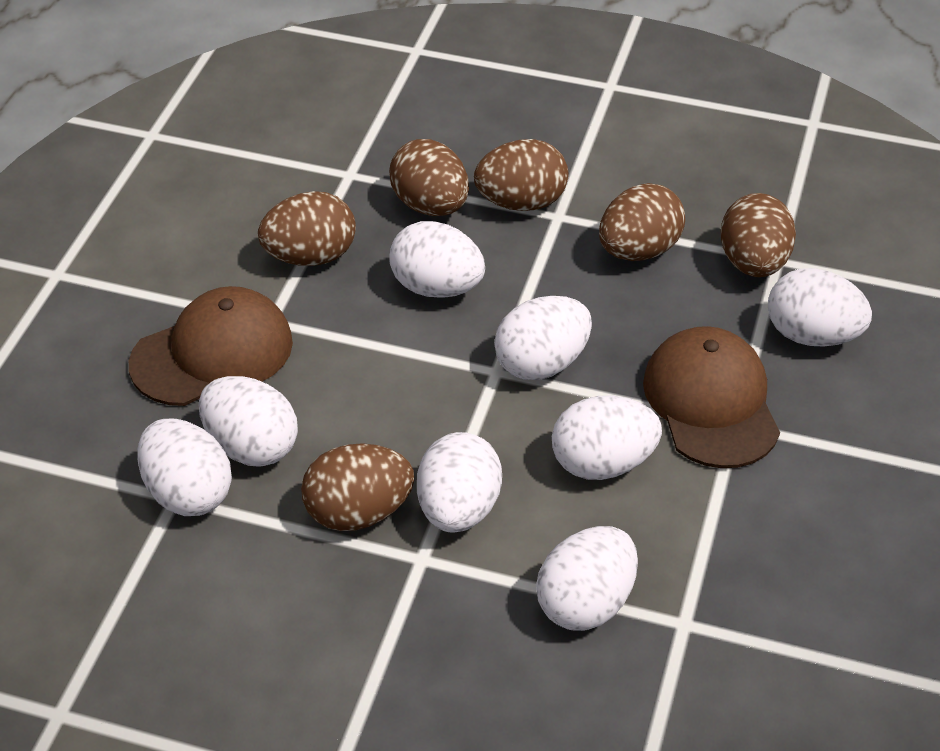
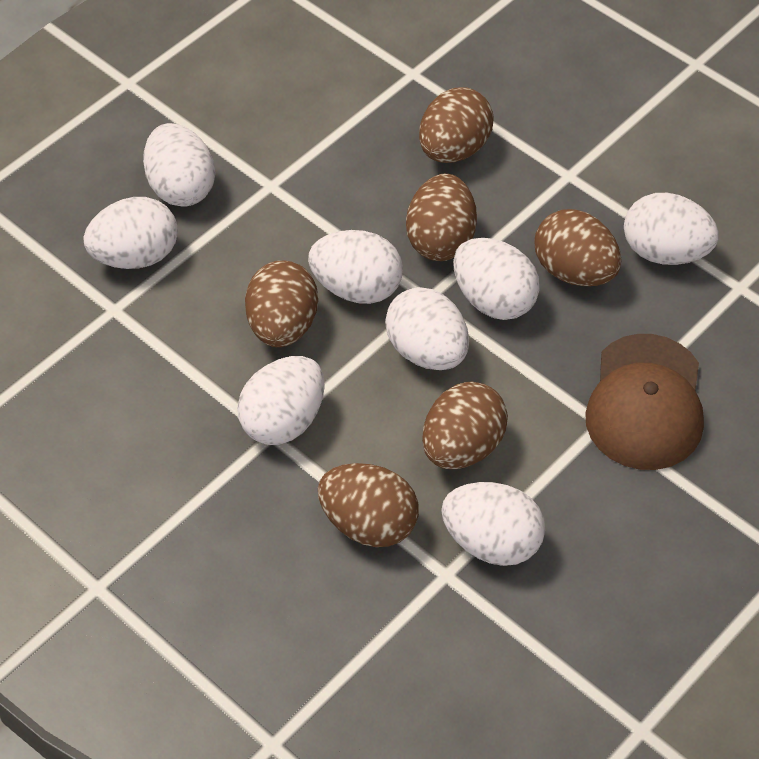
brown cap: 2 -> 1

